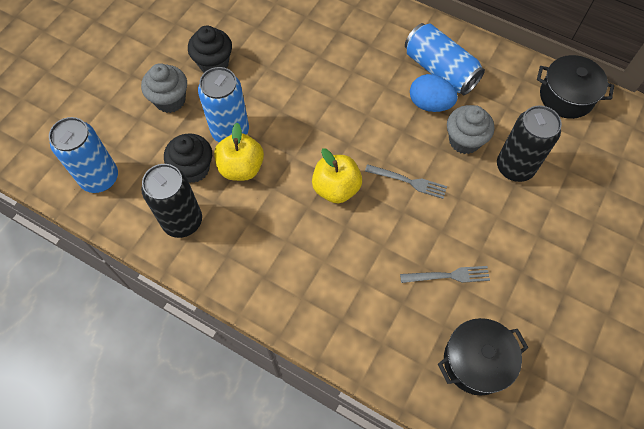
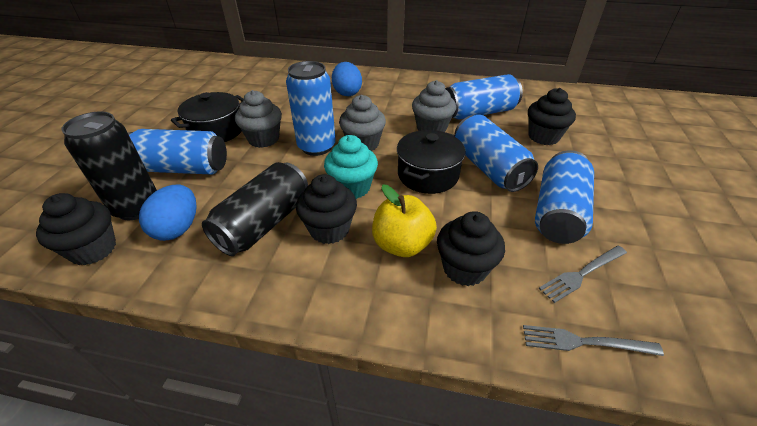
black cupcake: 2 -> 4
blue can: 3 -> 5
blue egg: 1 -> 2
grey cupcake: 2 -> 3
turquoise cupcake: 0 -> 1
yellow apple: 2 -> 1

